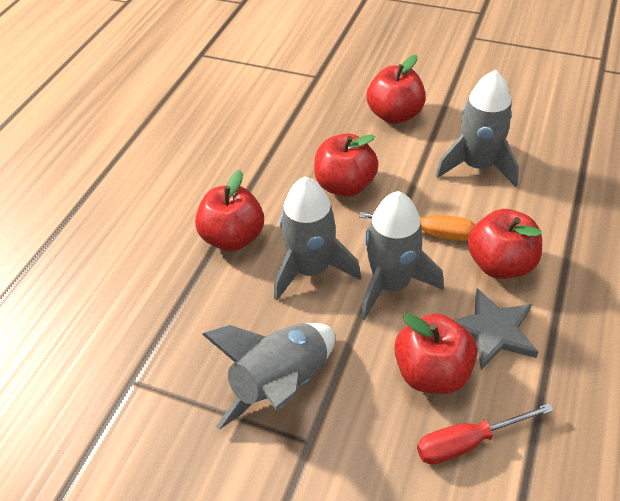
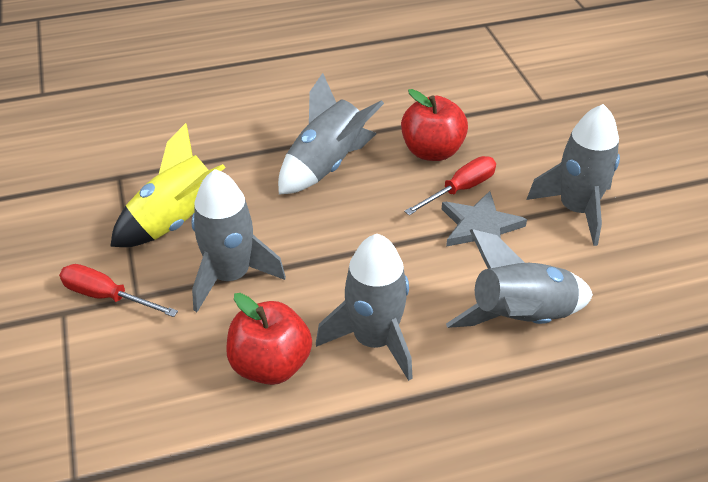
grey rocket: 4 -> 5
orange screwdriver: 1 -> 0
red apple: 5 -> 2
red screwdriver: 1 -> 2
yellow rocket: 0 -> 1

